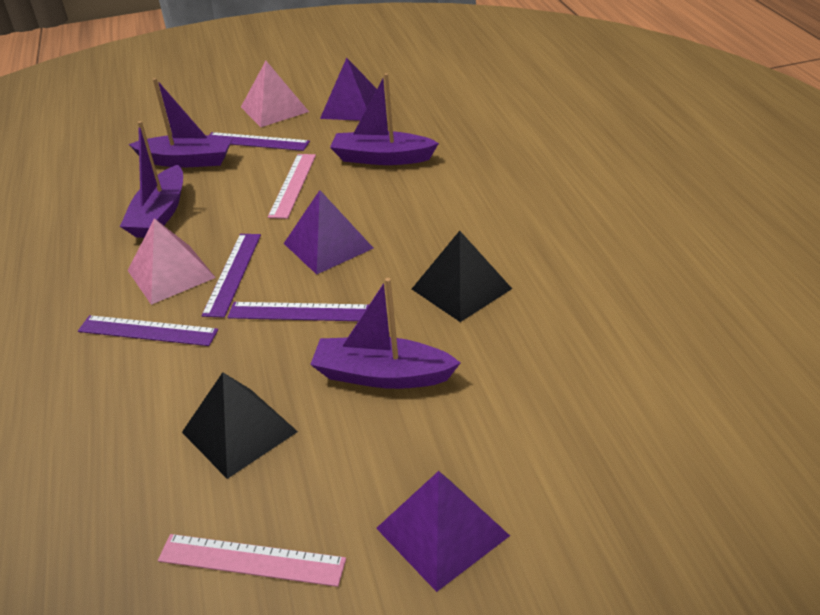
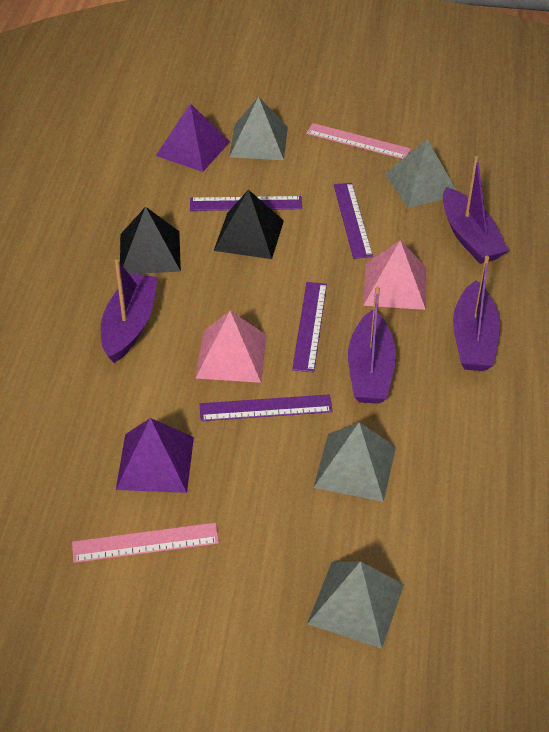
grey pyramid: 0 -> 4
purple pyramid: 3 -> 2

